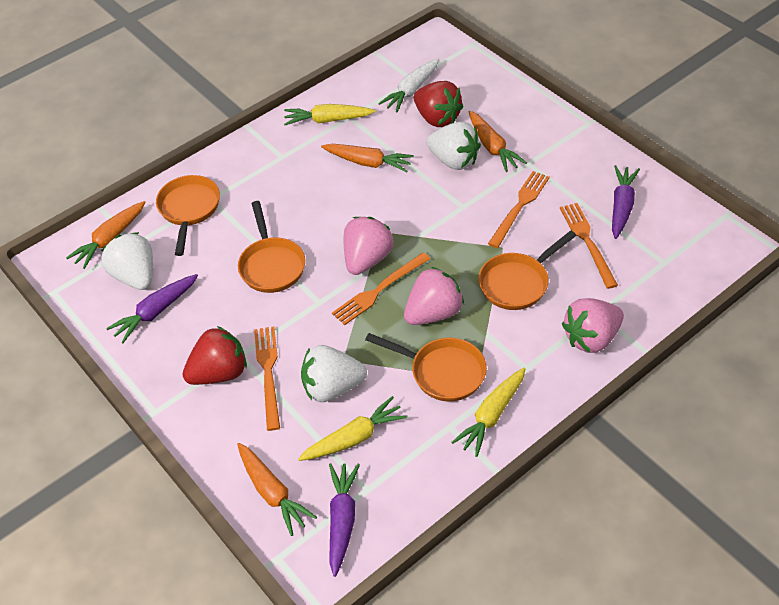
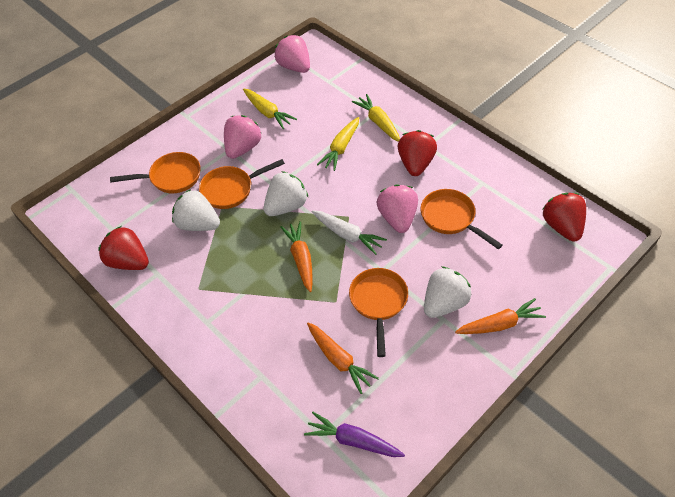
orange carrot: 4 -> 3
orange fork: 4 -> 0
purple carrot: 3 -> 1
red strawberry: 2 -> 3

